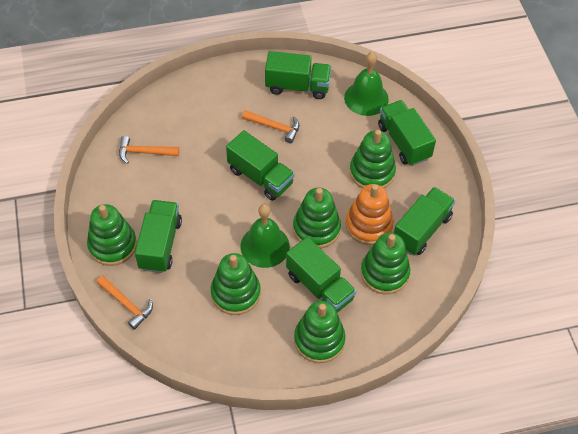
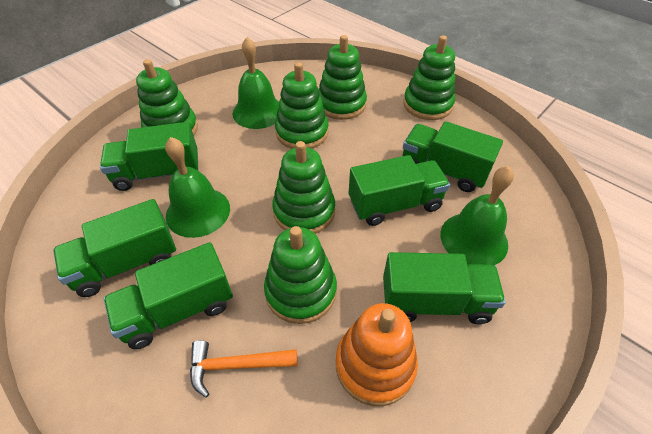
green bell: 2 -> 3
orange hammer: 3 -> 1

